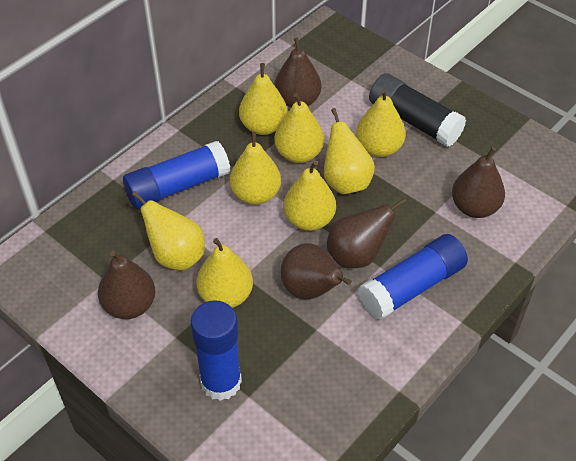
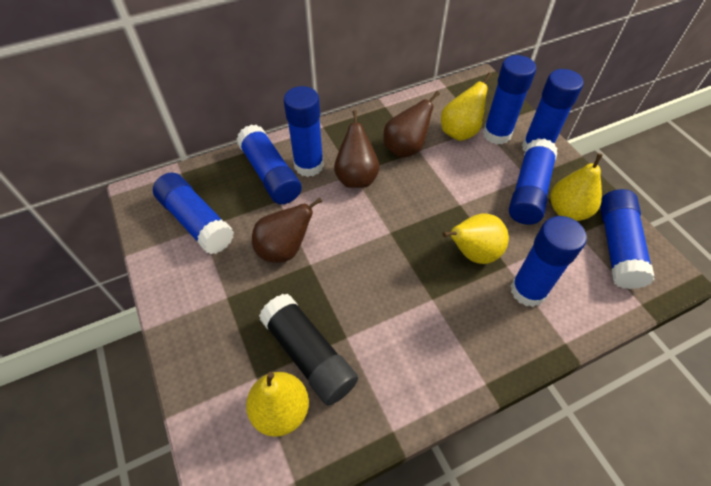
blue glue stick: 3 -> 8
brown pear: 5 -> 3
yellow pear: 8 -> 4

